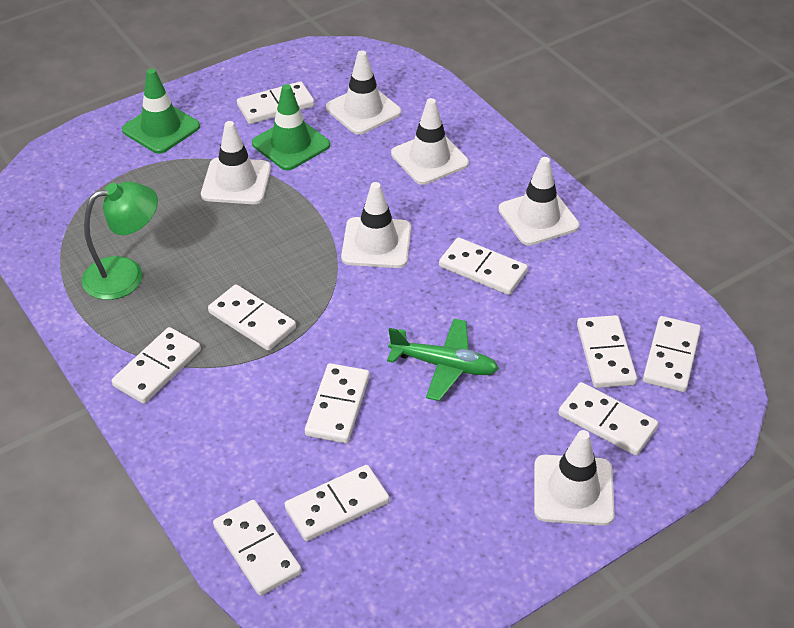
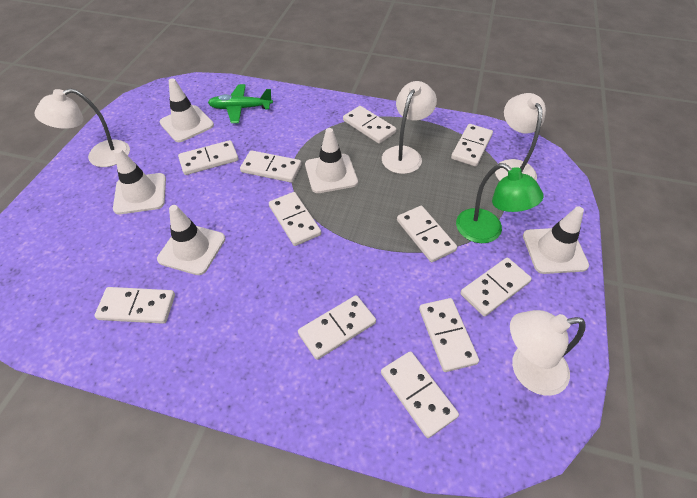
green traffic cone: 2 -> 0
white domino: 10 -> 11
white lamp: 0 -> 4
white traffic cone: 6 -> 5

